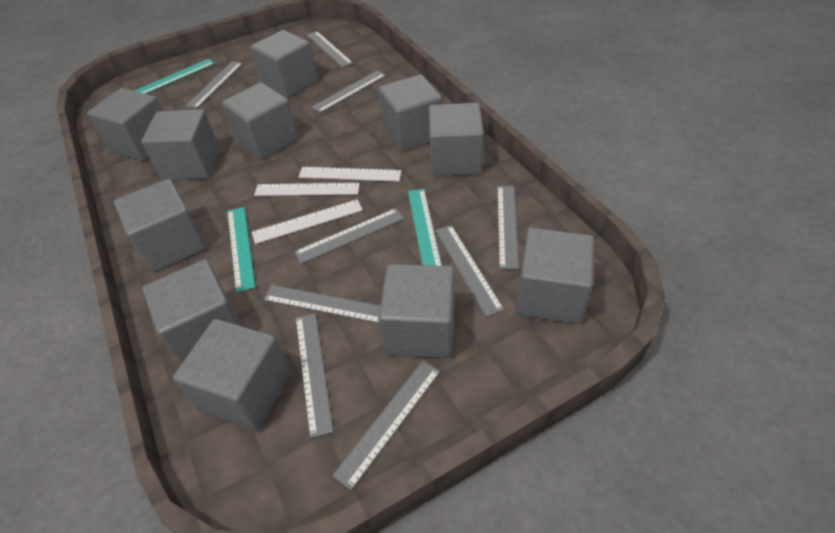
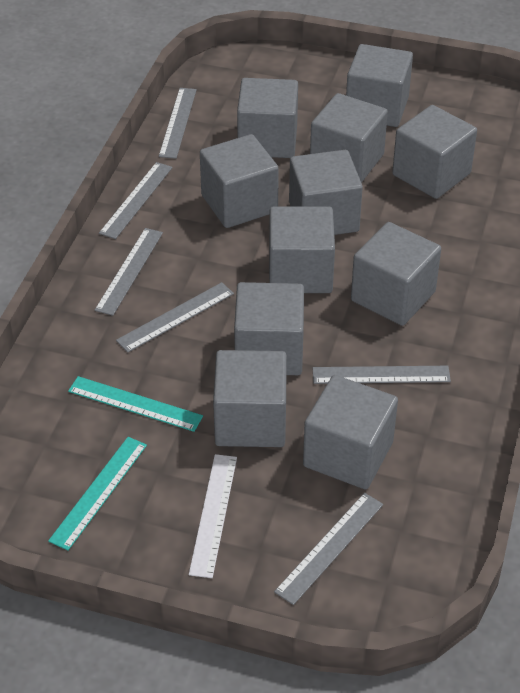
grey ruler: 9 -> 6
turquoise ruler: 3 -> 2
white ruler: 3 -> 1

